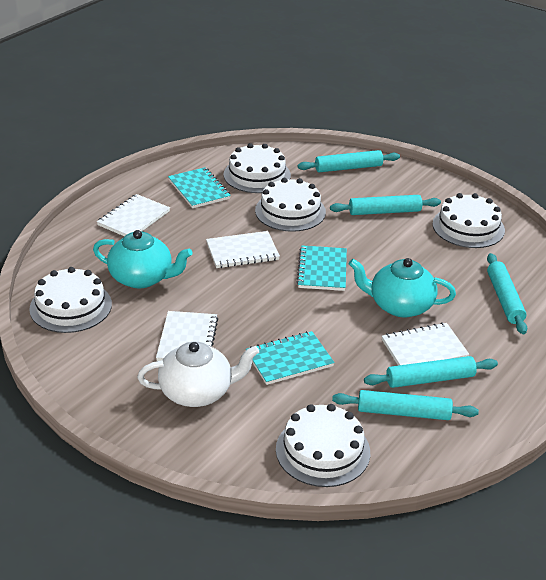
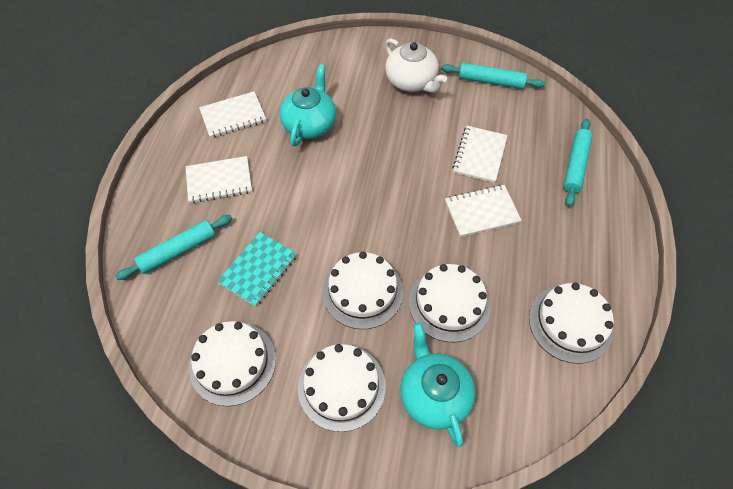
turquoise notebook: 3 -> 1
turquoise rolling pin: 5 -> 3

